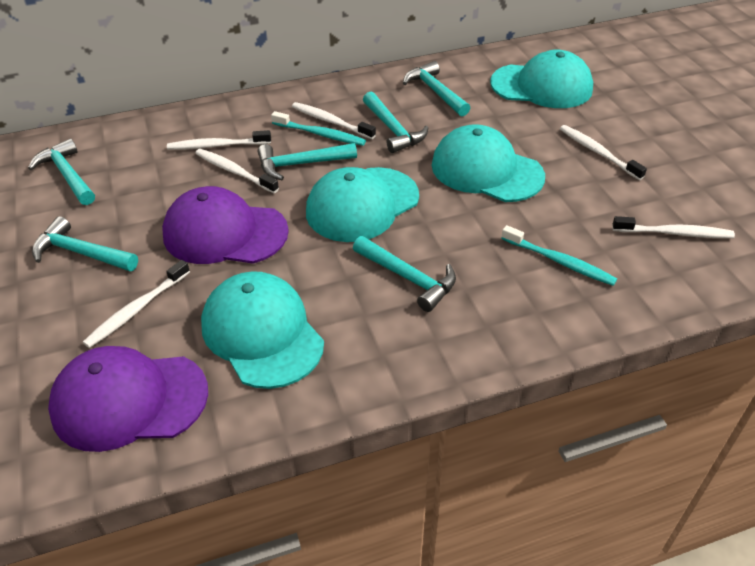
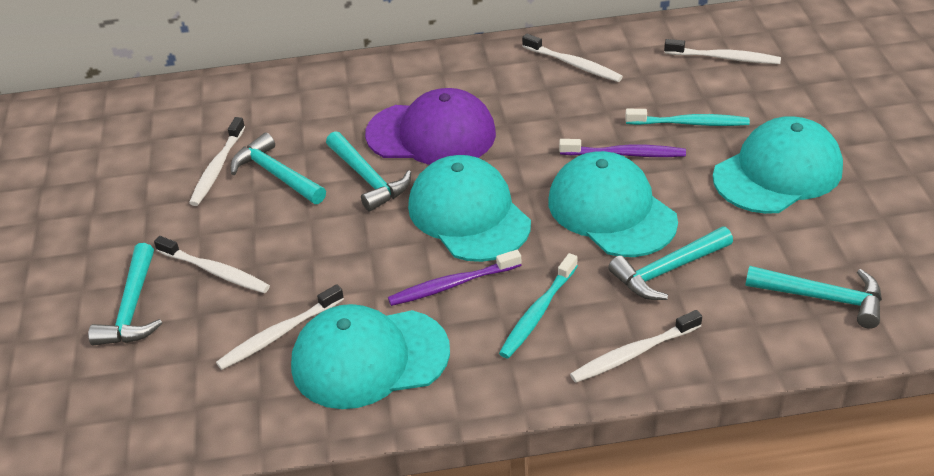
purple cap: 2 -> 1
purple toothbrush: 0 -> 2
turquoise hammer: 6 -> 5

